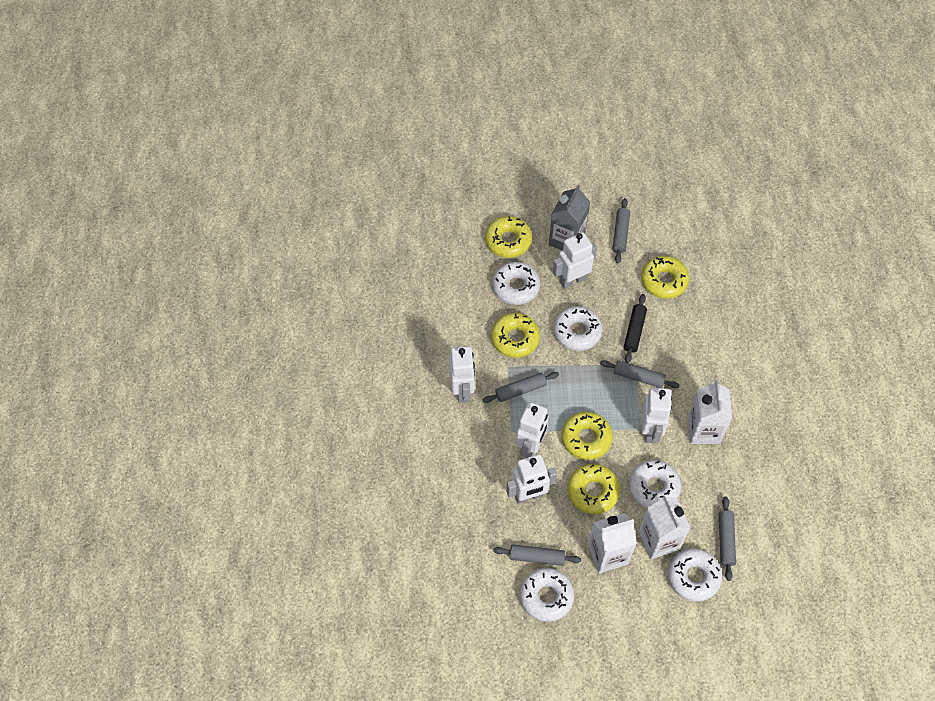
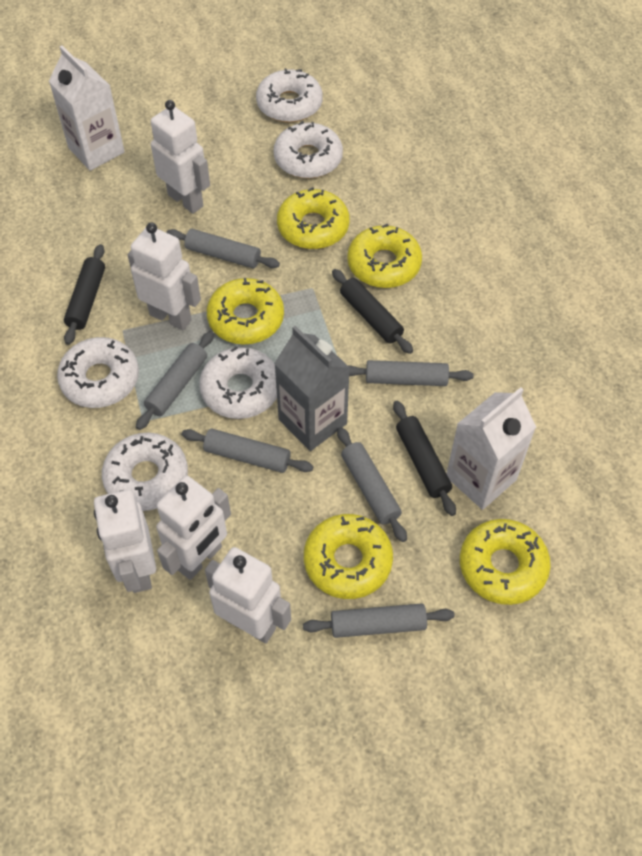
black rolling pin: 1 -> 3
grey rolling pin: 5 -> 6
white carton: 3 -> 2

